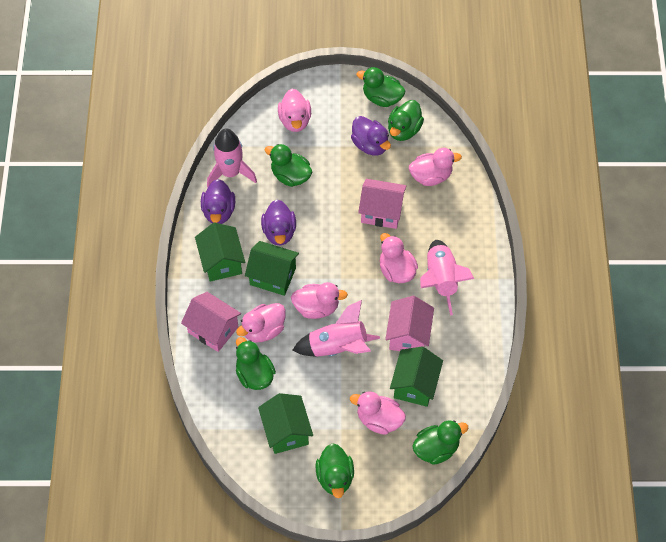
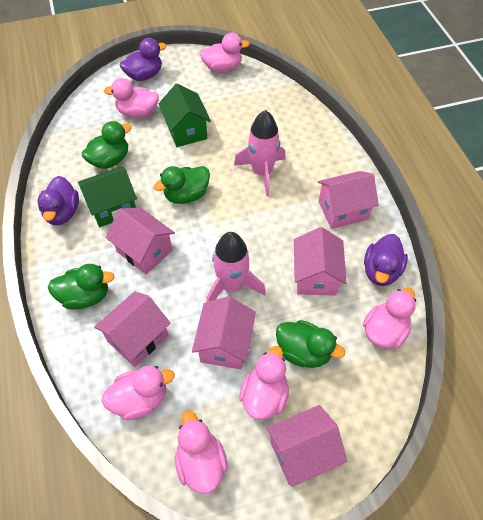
green duck: 6 -> 4
green house: 4 -> 2
pink house: 3 -> 6
pink rocket: 3 -> 2

